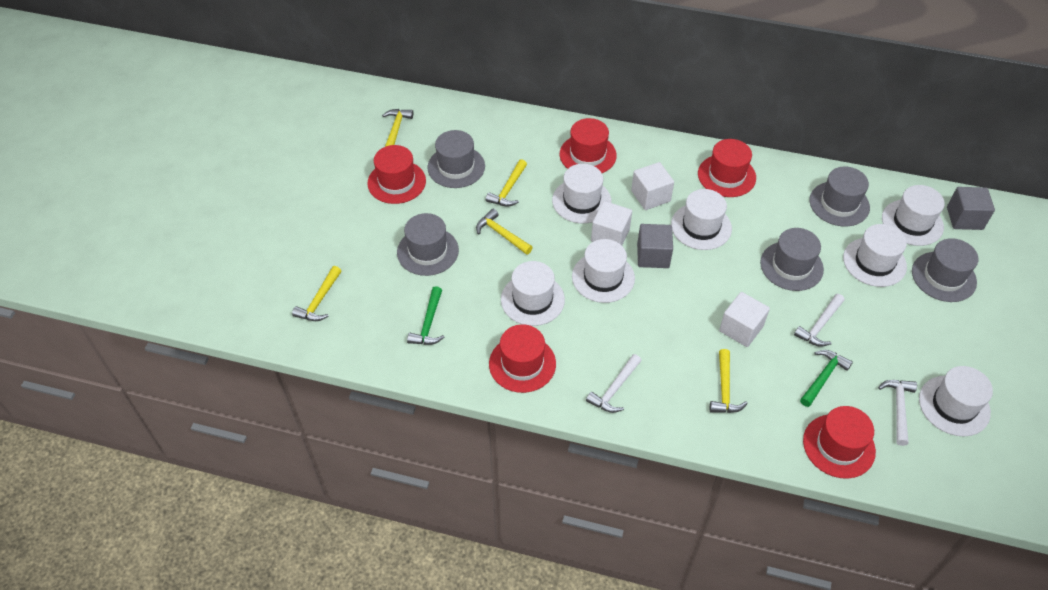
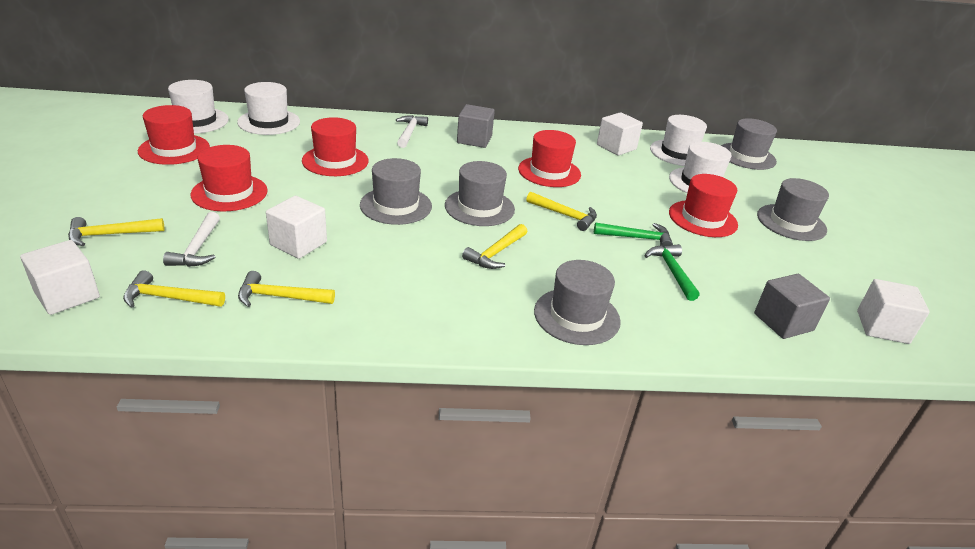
white cube: 3 -> 4
white hammer: 3 -> 2
white hat: 7 -> 4

